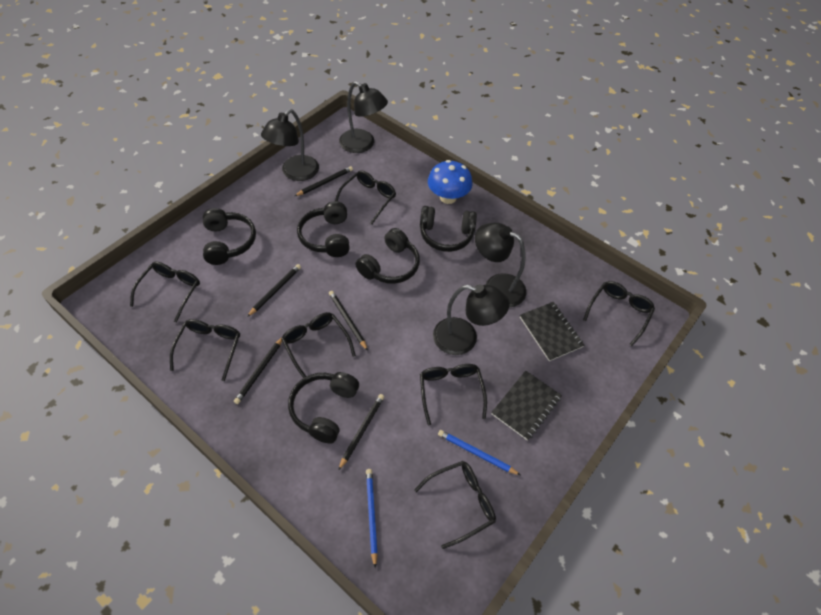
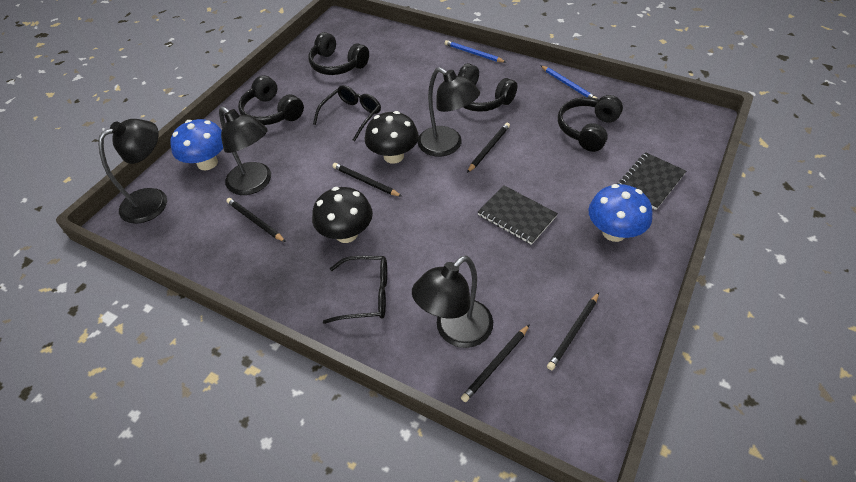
black glasses: 7 -> 2
black headphones: 5 -> 4
black mushroom: 0 -> 2
blue mushroom: 1 -> 2

